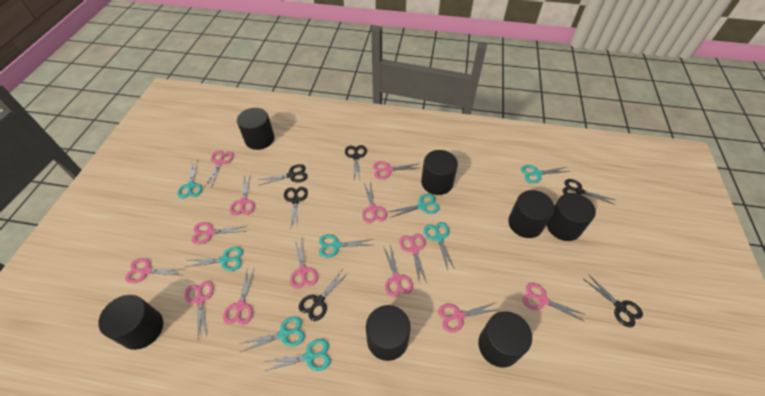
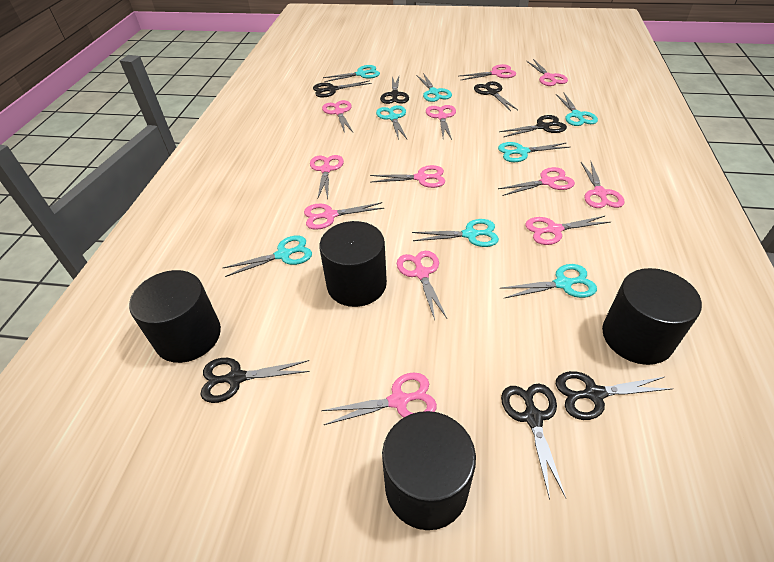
black cylinder: 7 -> 4
black scissors: 6 -> 7
pink scissors: 13 -> 12

